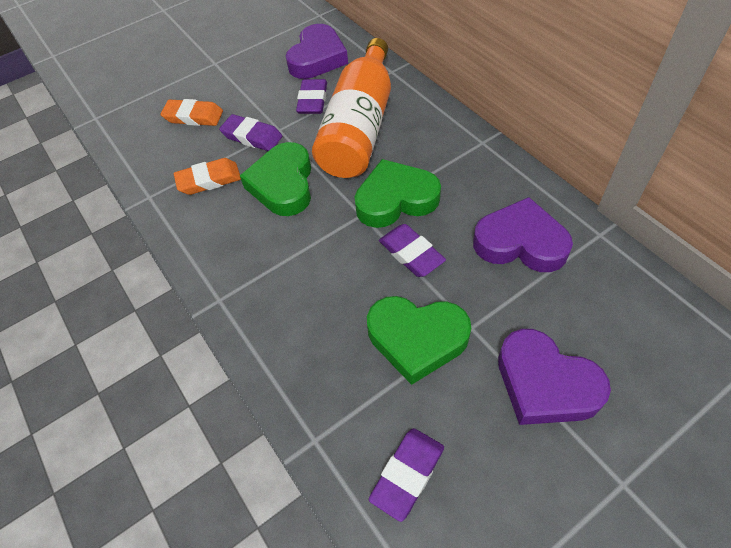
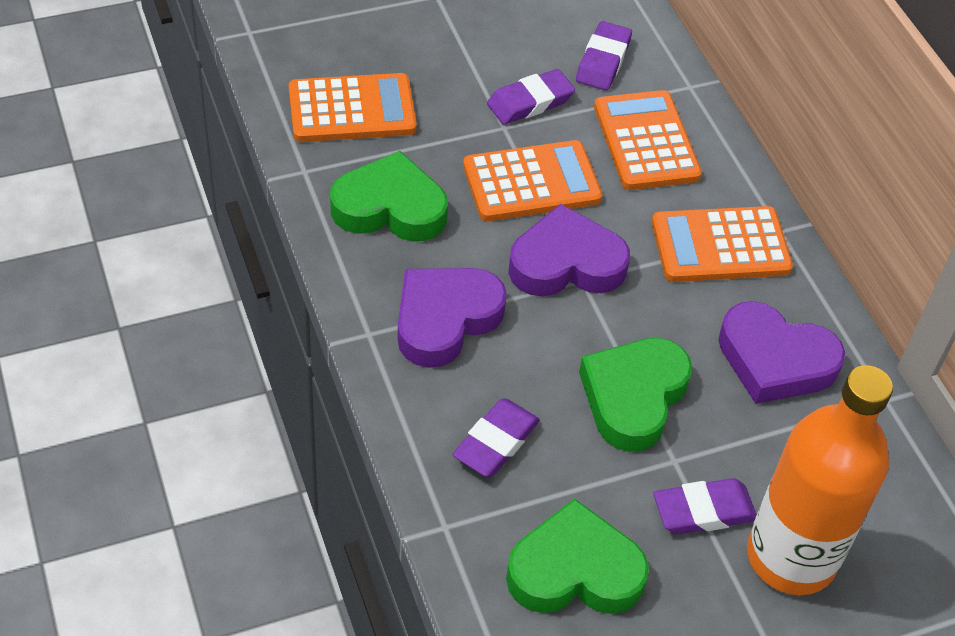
orange calculator: 0 -> 4
orange eraser: 2 -> 0

